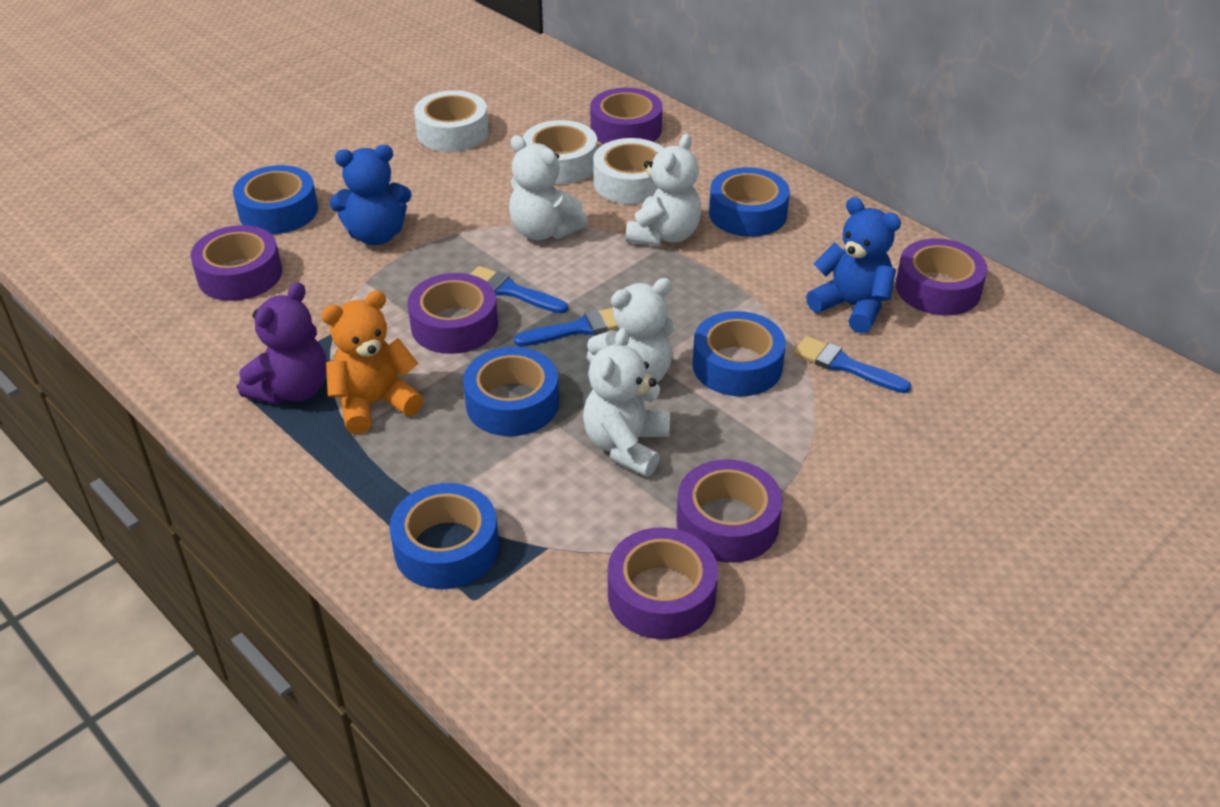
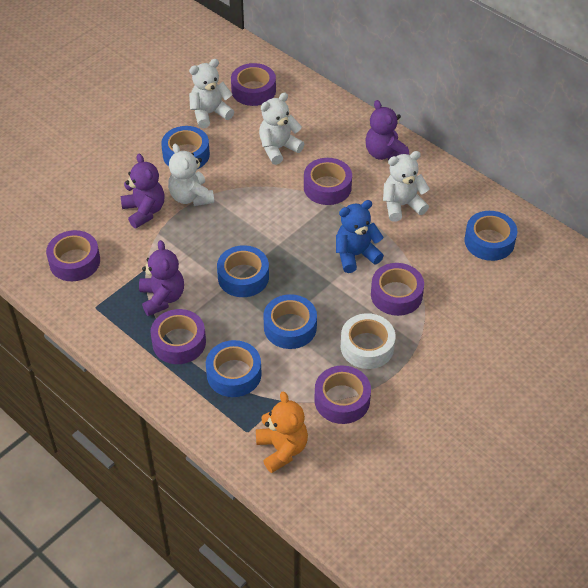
blue brush: 3 -> 0
blue teddy bear: 2 -> 1
purple teddy bear: 1 -> 3
white tape: 3 -> 1

